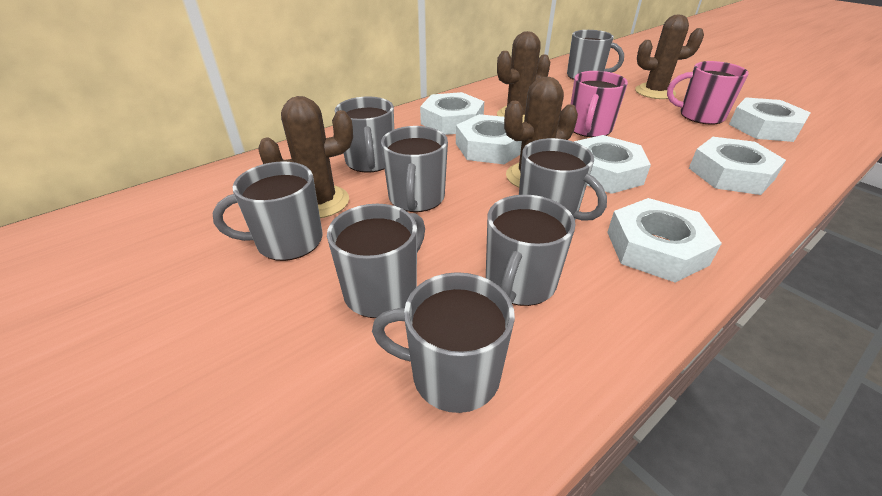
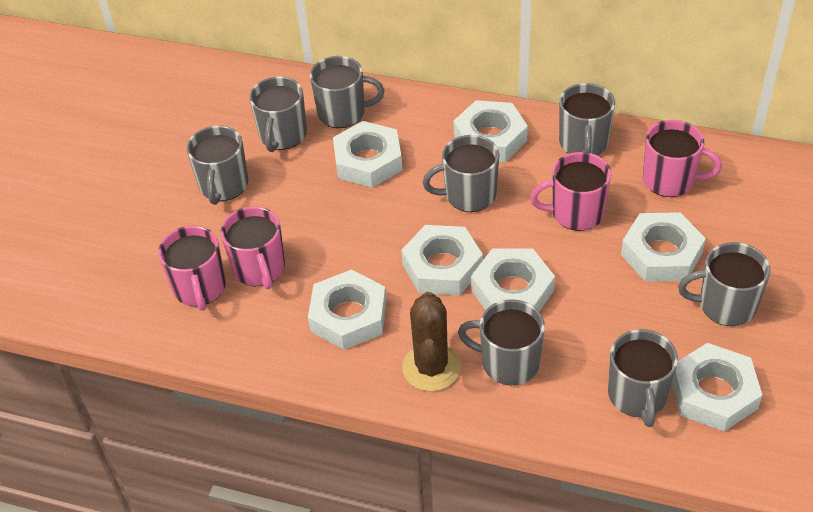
brown cactus: 4 -> 1
pink mug: 2 -> 4
white nut: 6 -> 7

